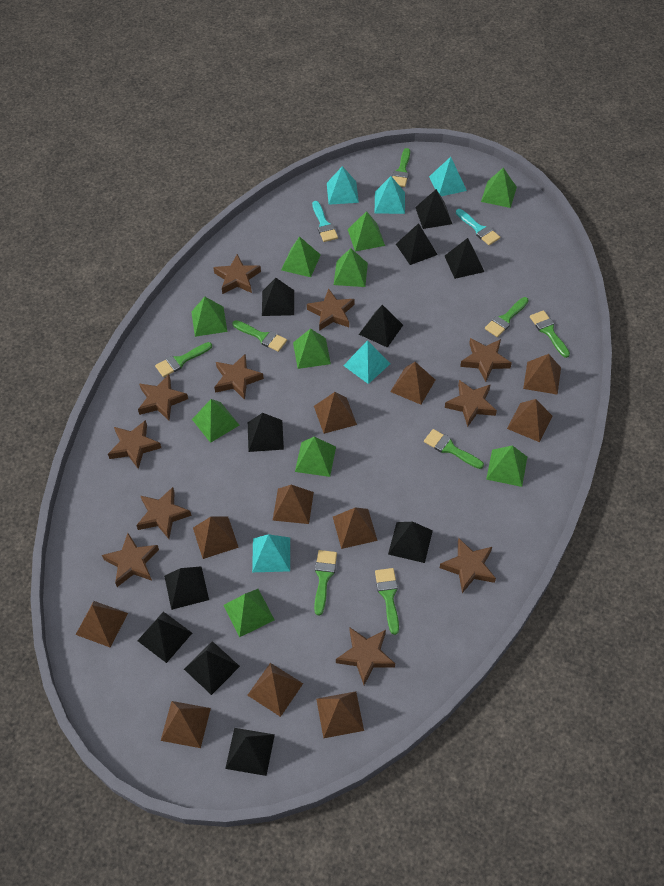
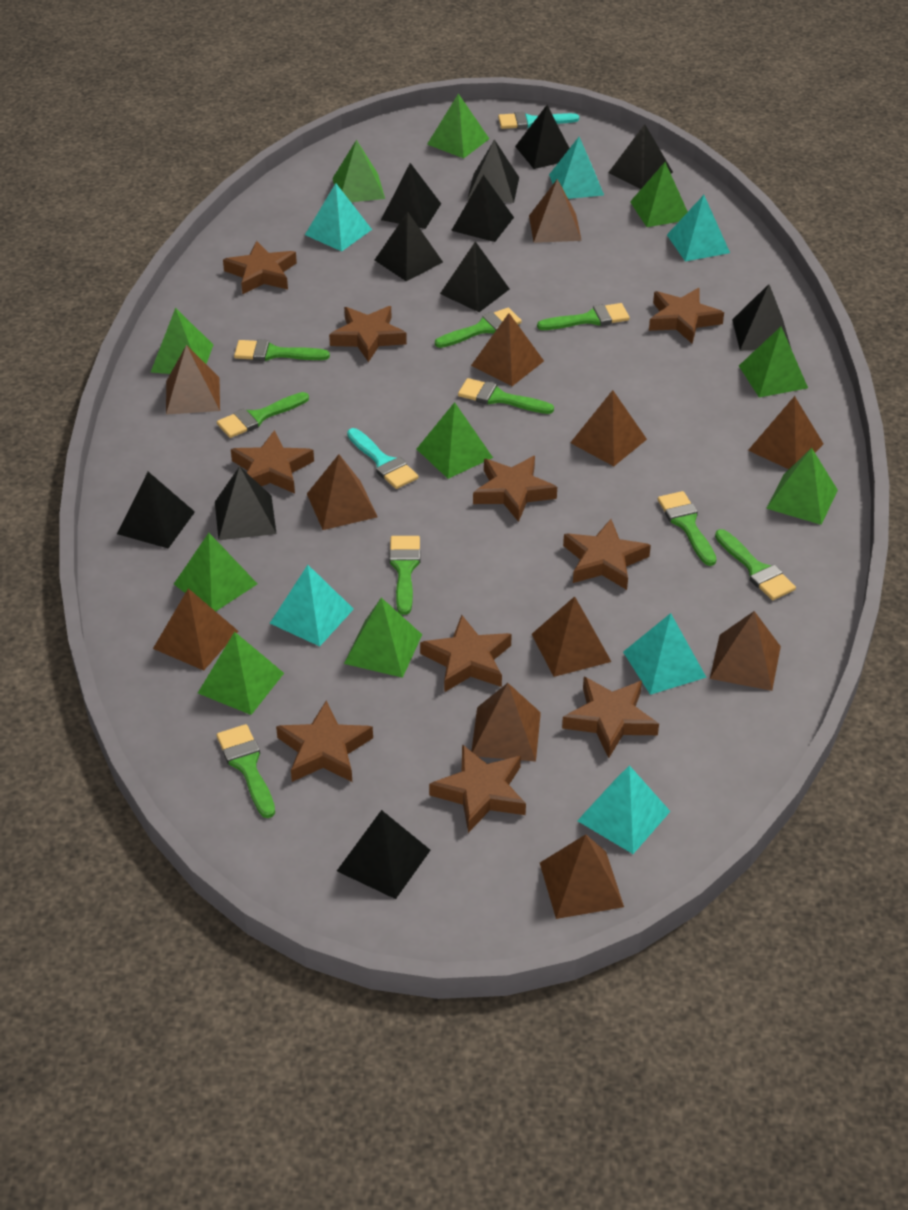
brown star: 11 -> 10
green brush: 8 -> 9
turquoise pyramid: 5 -> 6

